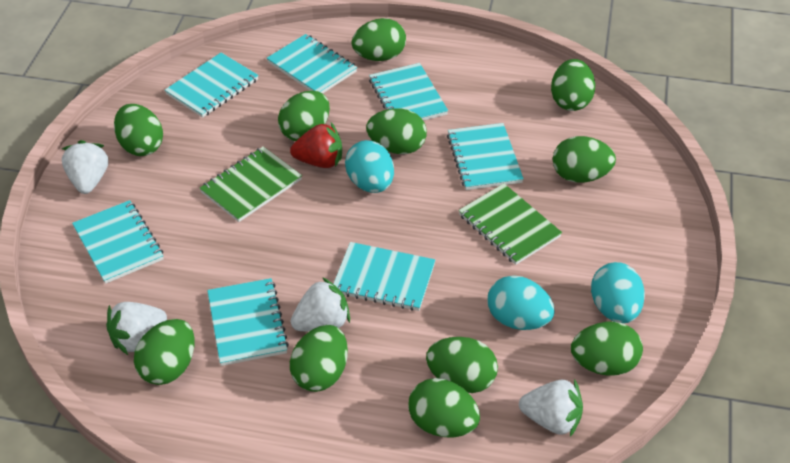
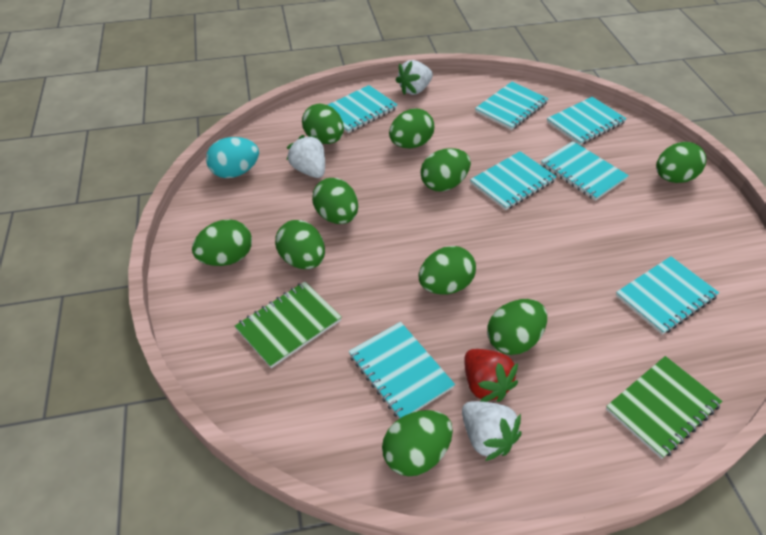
green egg: 11 -> 10
turquoise egg: 3 -> 1
white strawberry: 4 -> 3

